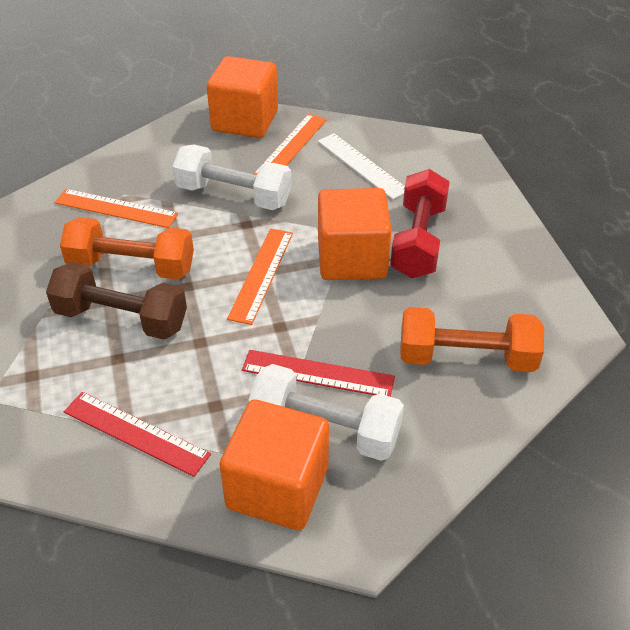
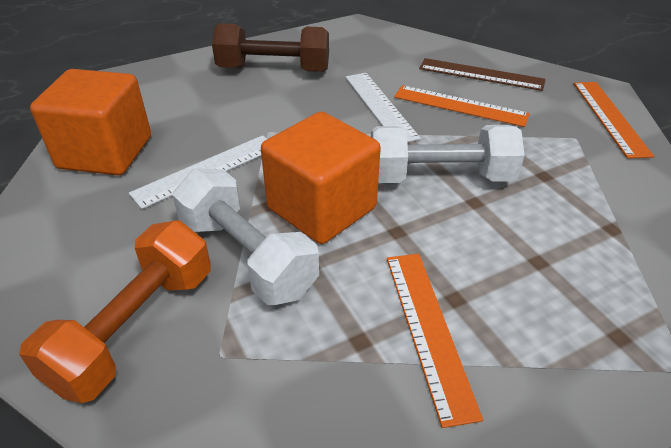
brown ruler: 0 -> 1
orange cube: 3 -> 2
orange dumbbell: 2 -> 1
red dumbbell: 1 -> 0
red ruler: 2 -> 0
white ruler: 1 -> 2

